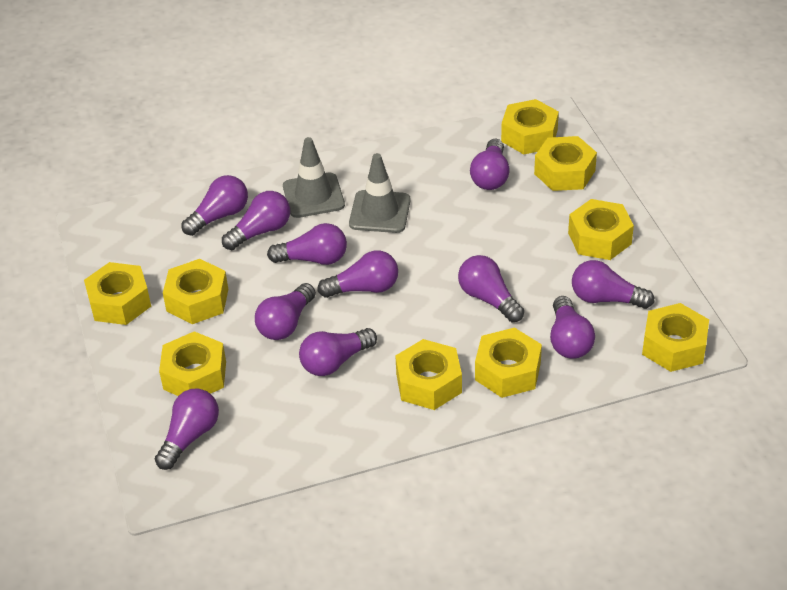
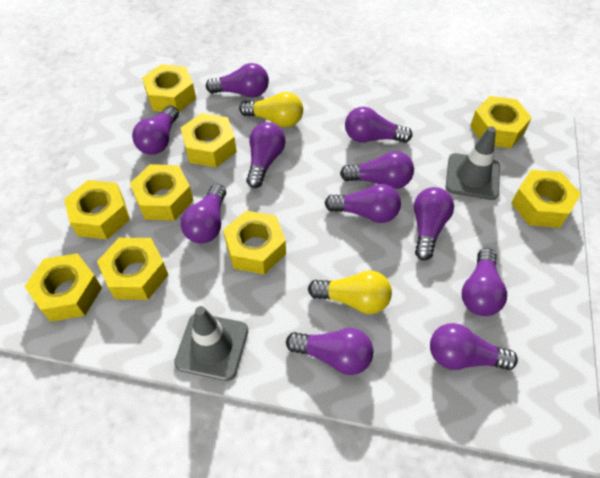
yellow light bulb: 0 -> 2

